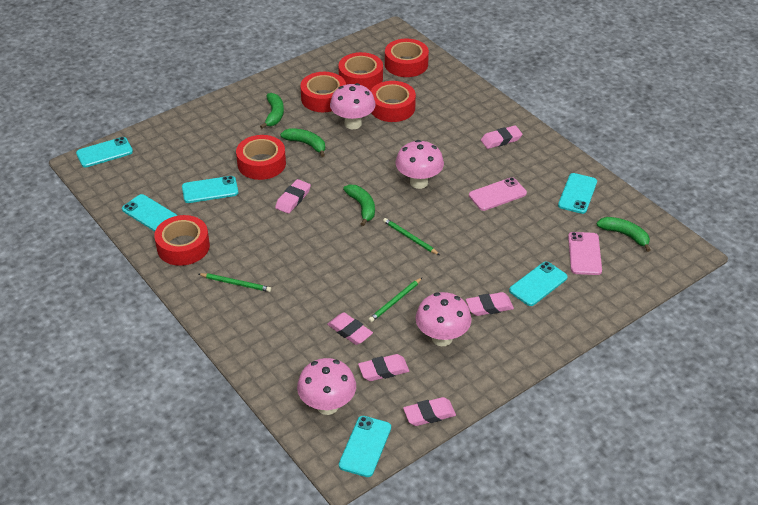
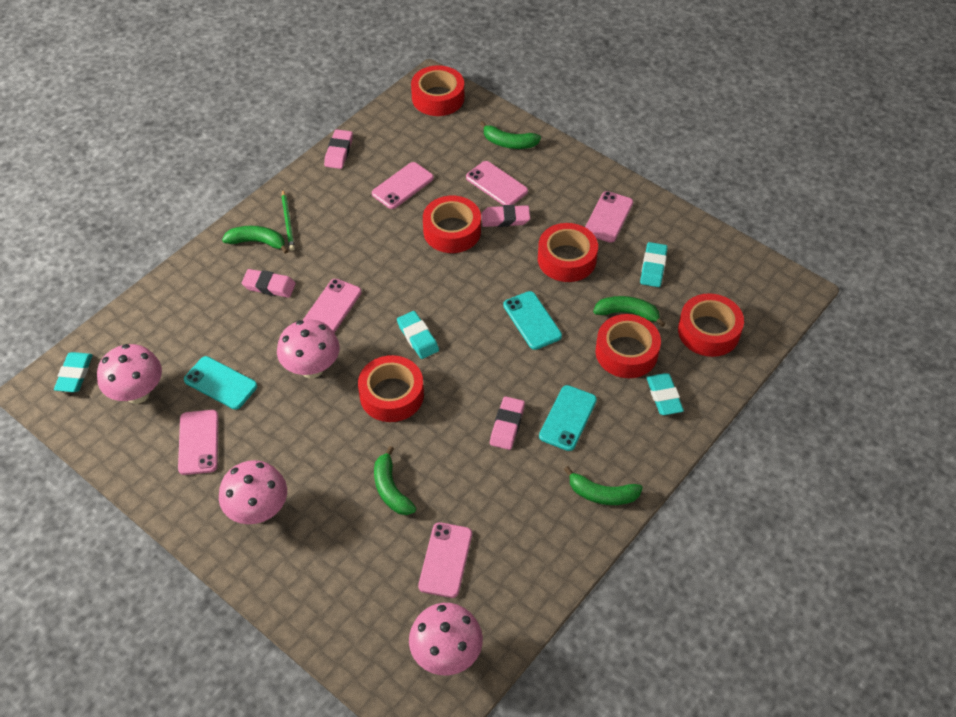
green banana: 4 -> 5
green pencil: 3 -> 1
pink eraser: 6 -> 4
pink phone: 2 -> 6
turquoise eraser: 0 -> 4
turquoise phone: 6 -> 3

